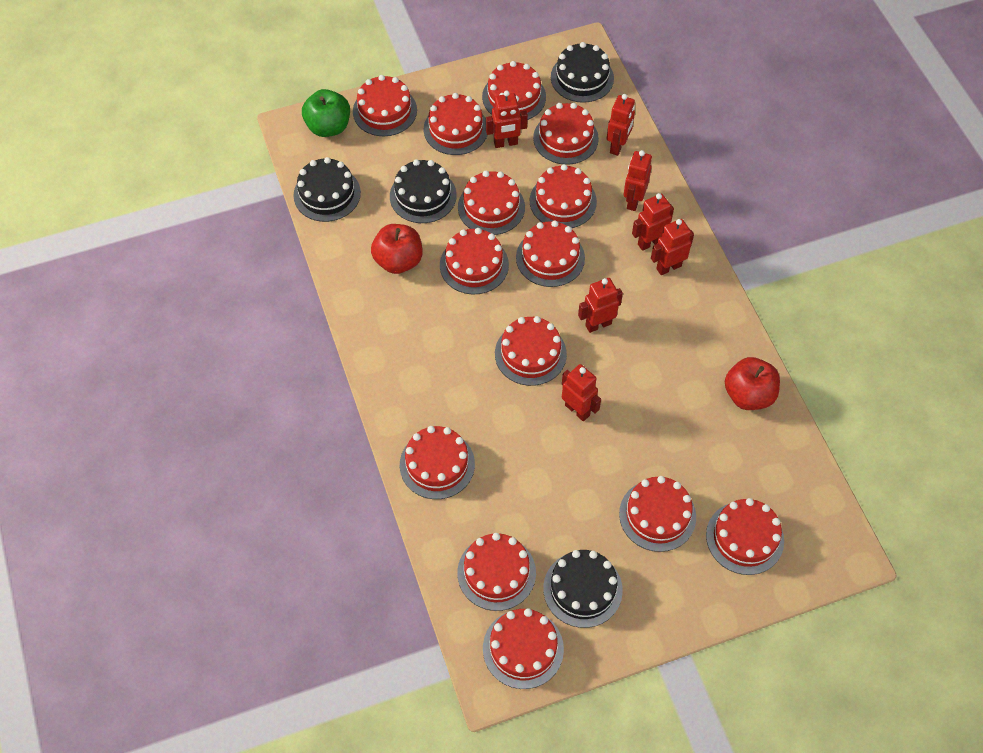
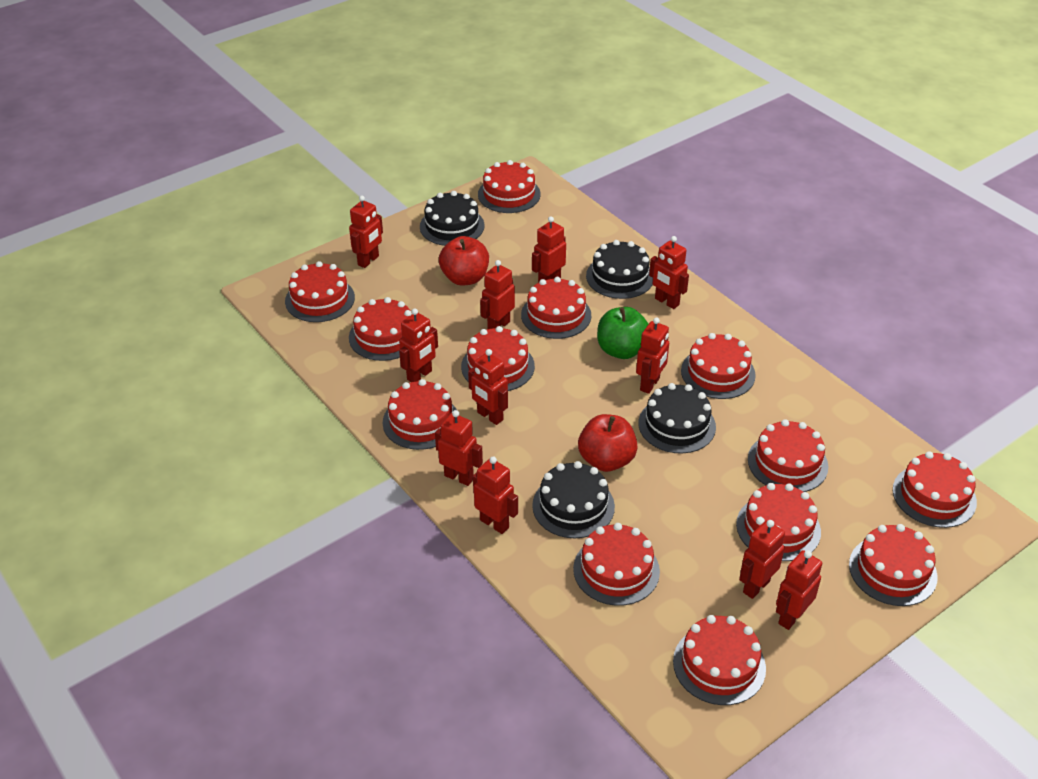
red cake: 14 -> 13
red robot: 7 -> 11

